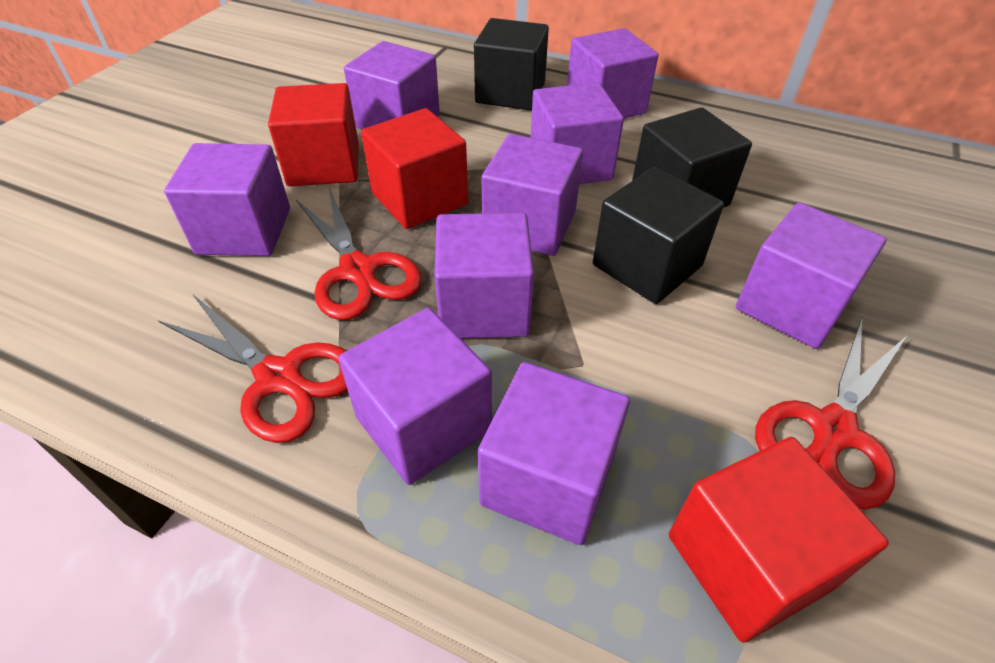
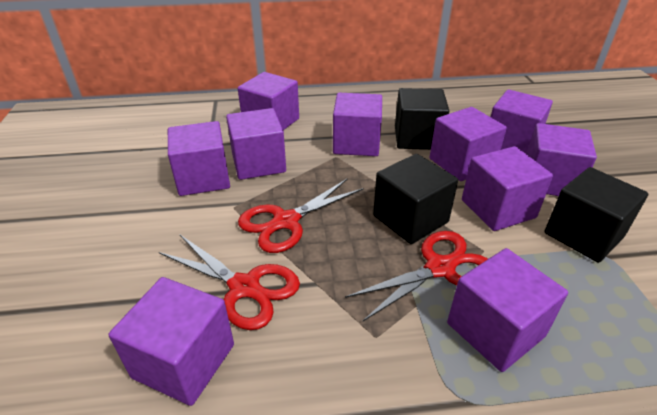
purple cube: 9 -> 10
red cube: 3 -> 0

